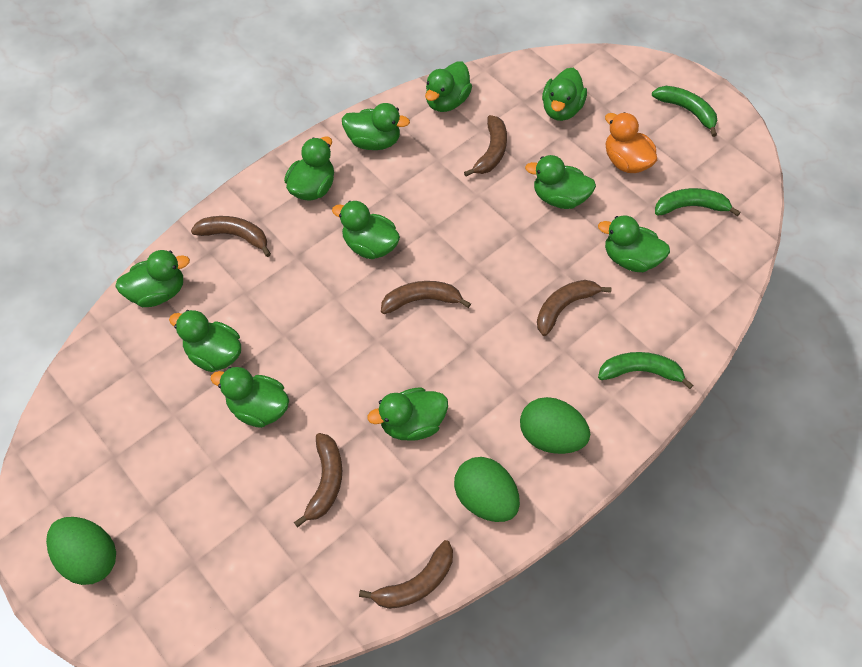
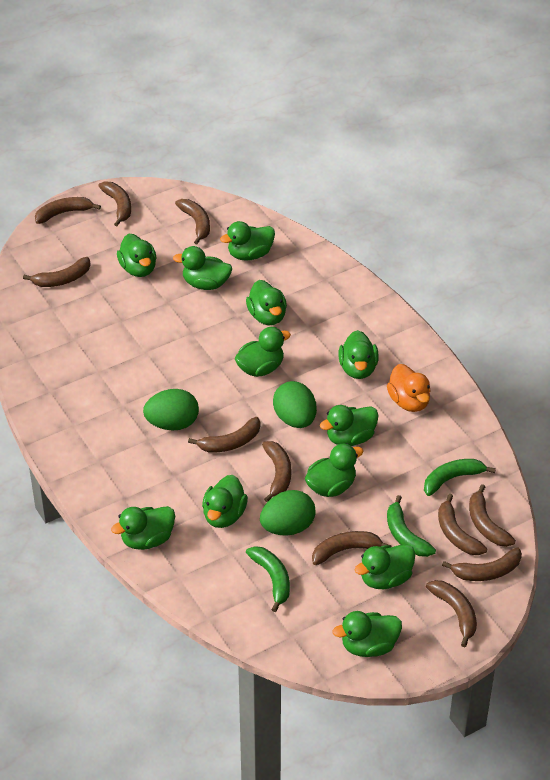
brown banana: 6 -> 11
green duck: 11 -> 12

